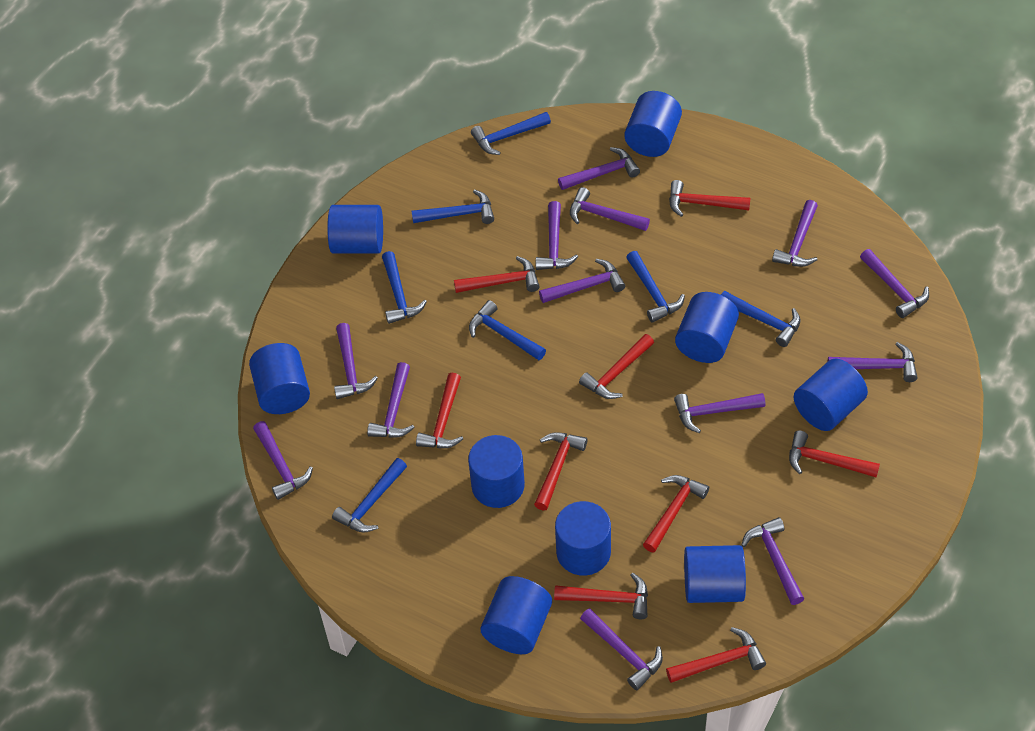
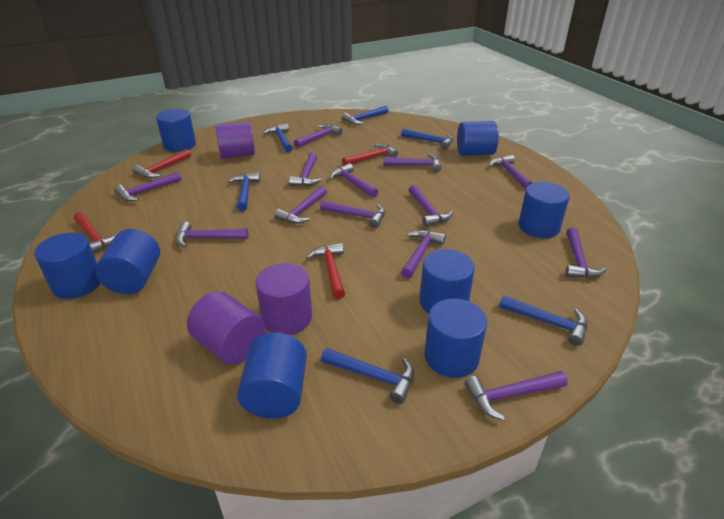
blue cylinder: 9 -> 8
blue hammer: 7 -> 6
purple cylinder: 0 -> 3
red hammer: 9 -> 4

